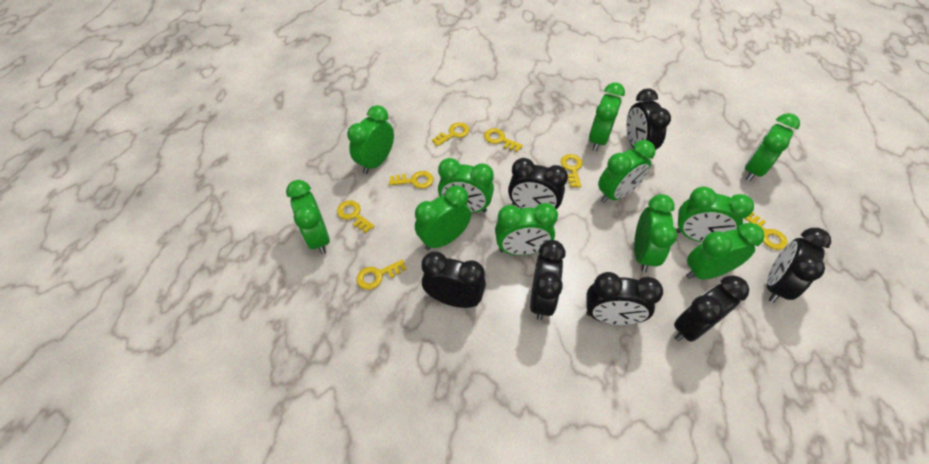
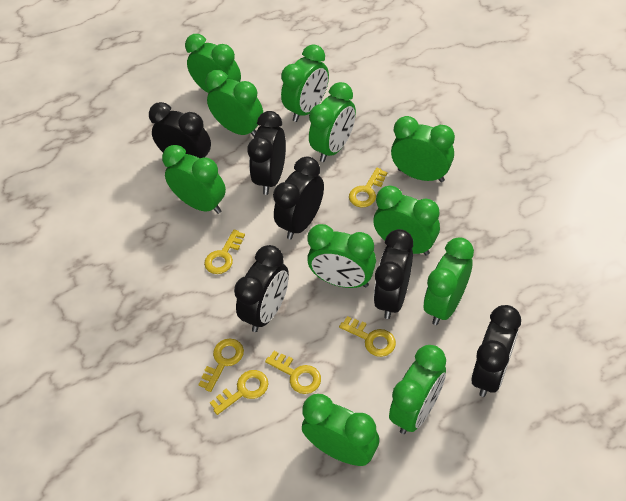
black clock: 7 -> 6
yellow key: 7 -> 6

